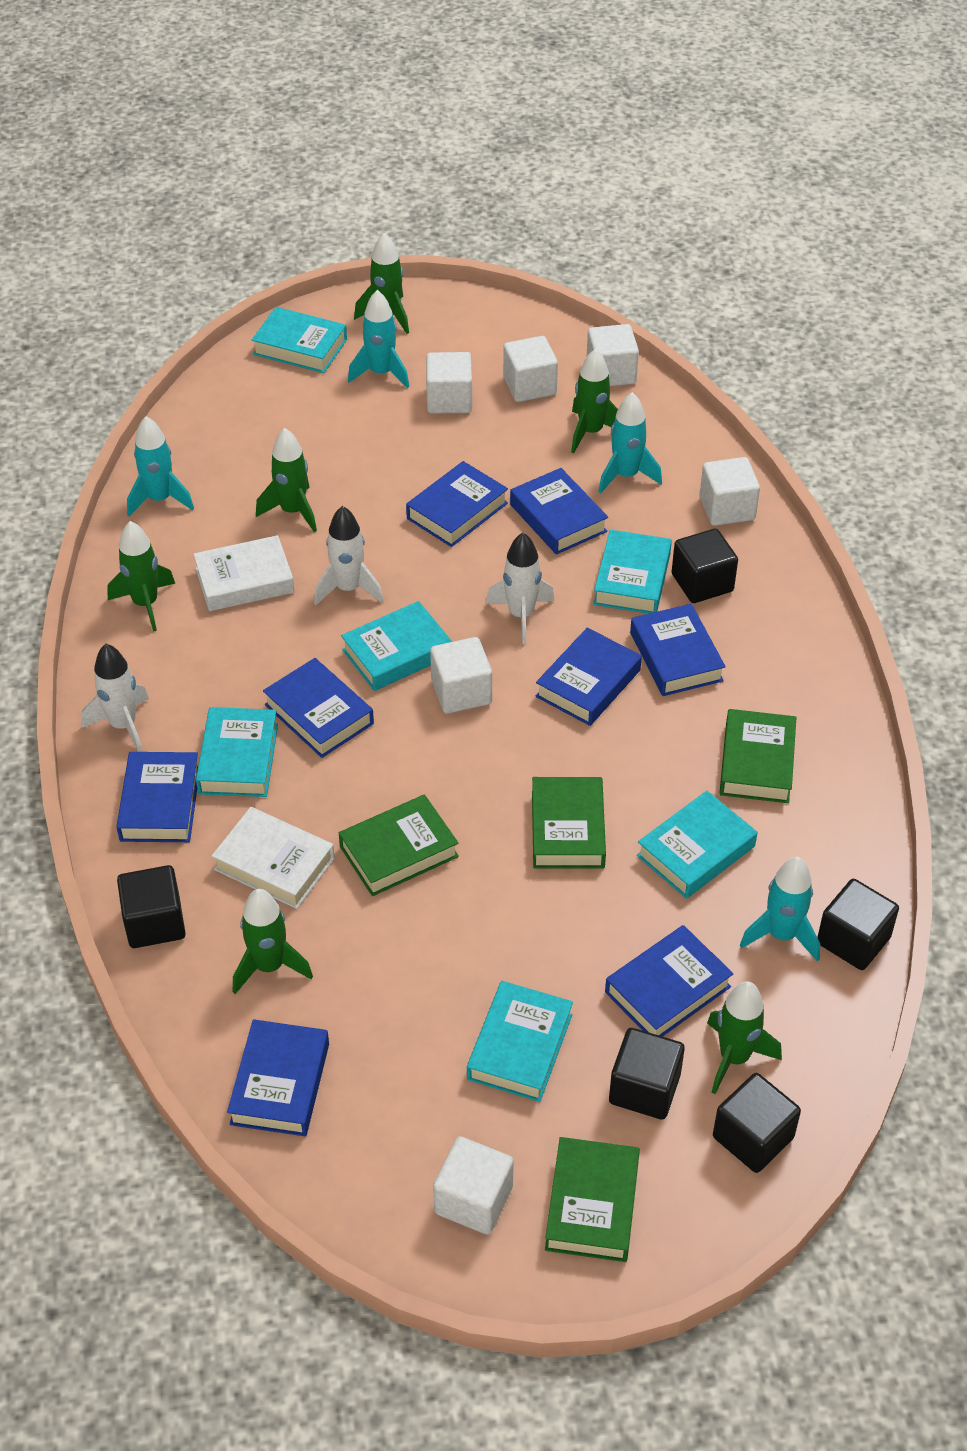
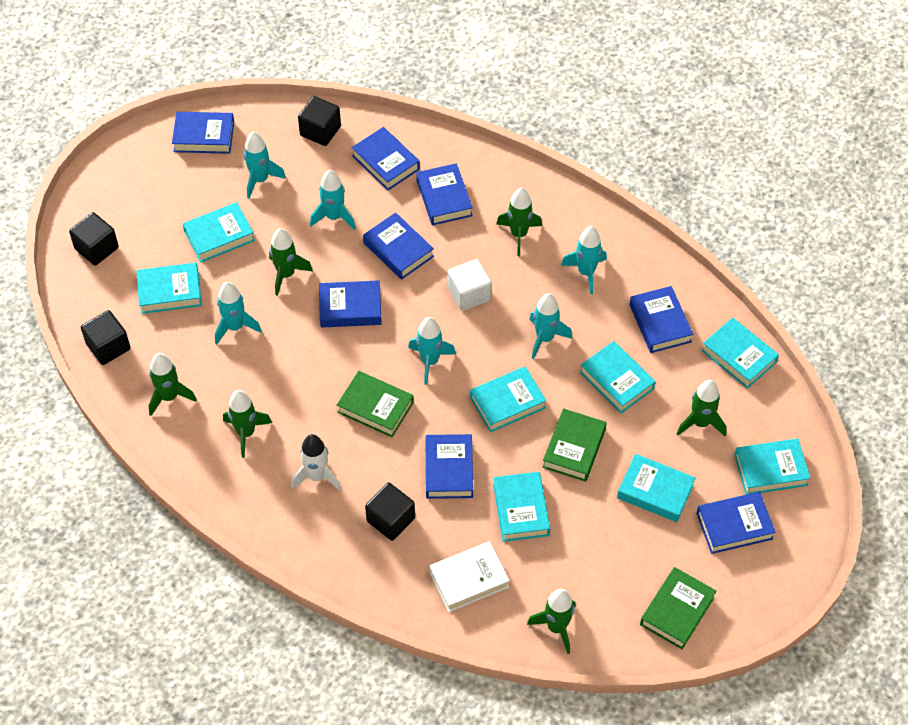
black cube: 5 -> 4
green book: 4 -> 3
turquoise book: 6 -> 8
turquoise rocket: 4 -> 6
white book: 2 -> 1
white cube: 6 -> 1
white rocket: 3 -> 1

